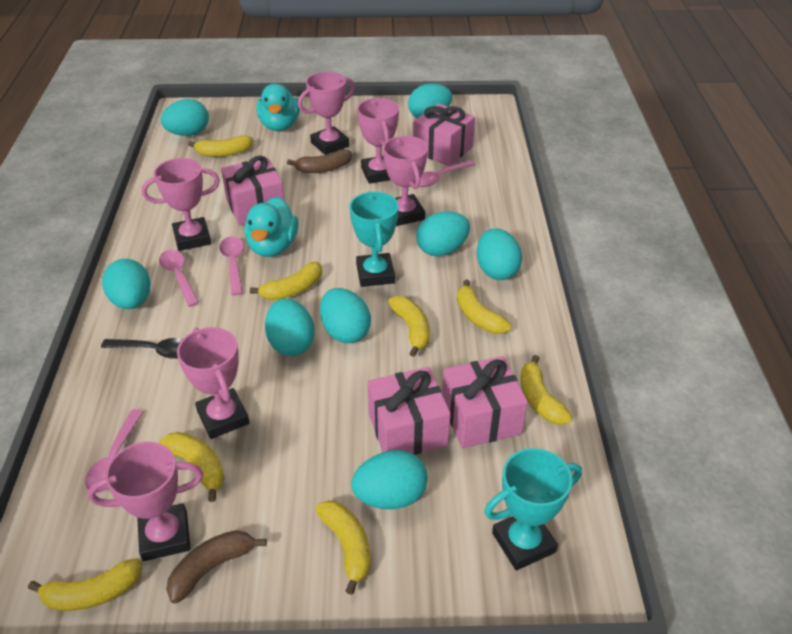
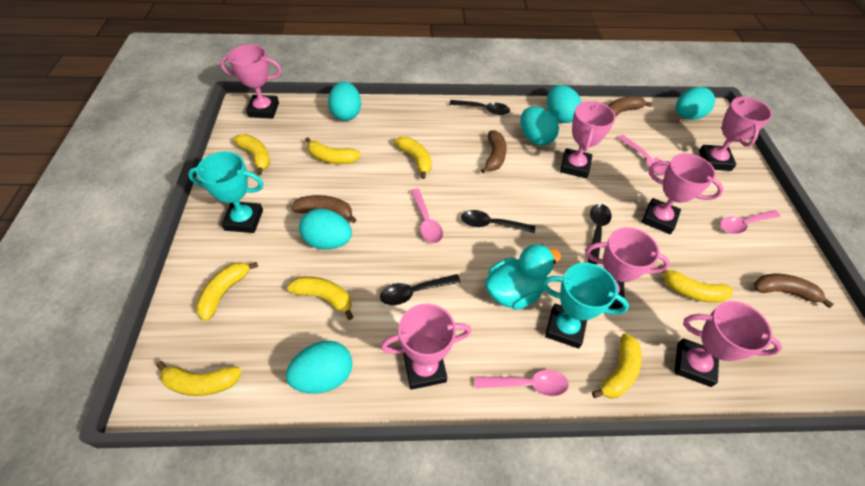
black spoon: 1 -> 4
brown banana: 2 -> 4
pink gift: 4 -> 0
pink trophy: 6 -> 7
turquoise duck: 2 -> 1
turquoise egg: 8 -> 6

